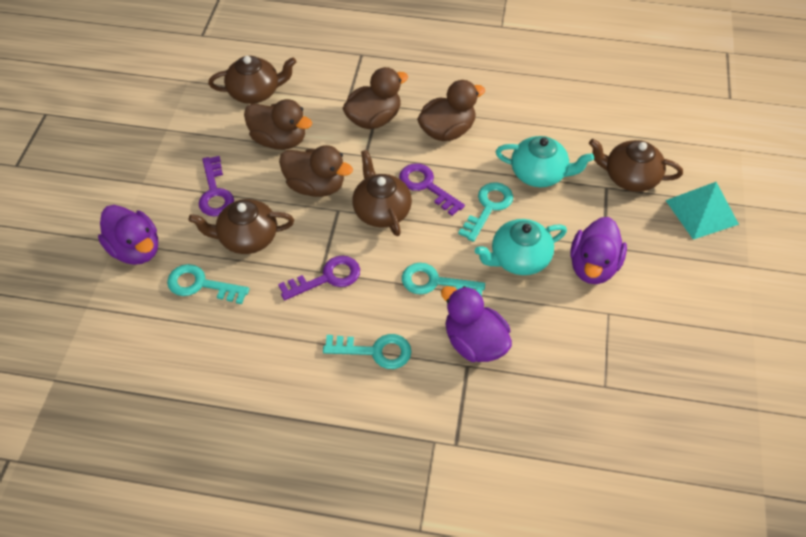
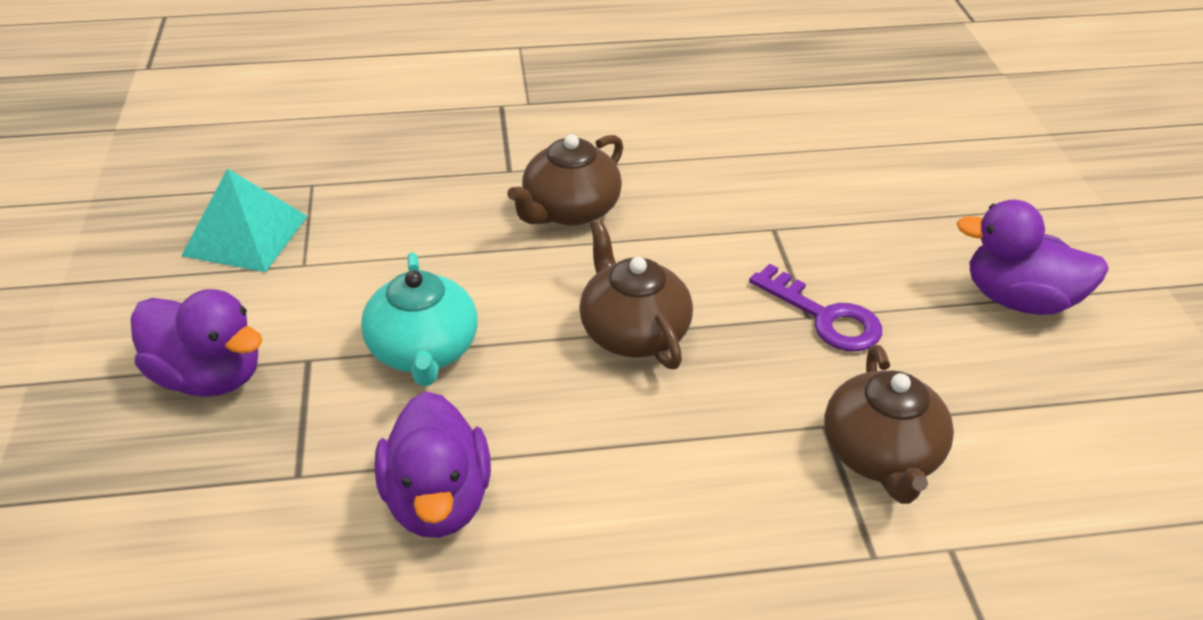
brown duck: 4 -> 0
brown teapot: 4 -> 3
purple key: 3 -> 1
turquoise key: 4 -> 0
turquoise teapot: 2 -> 1

